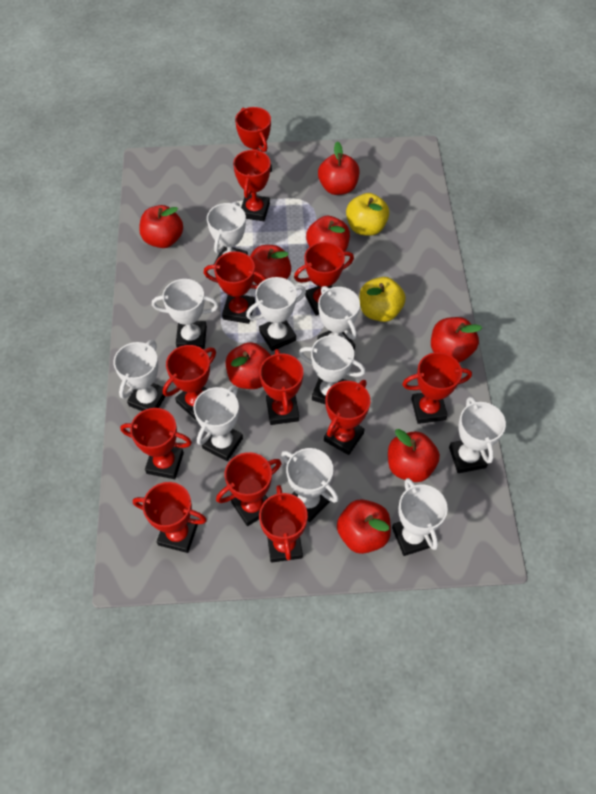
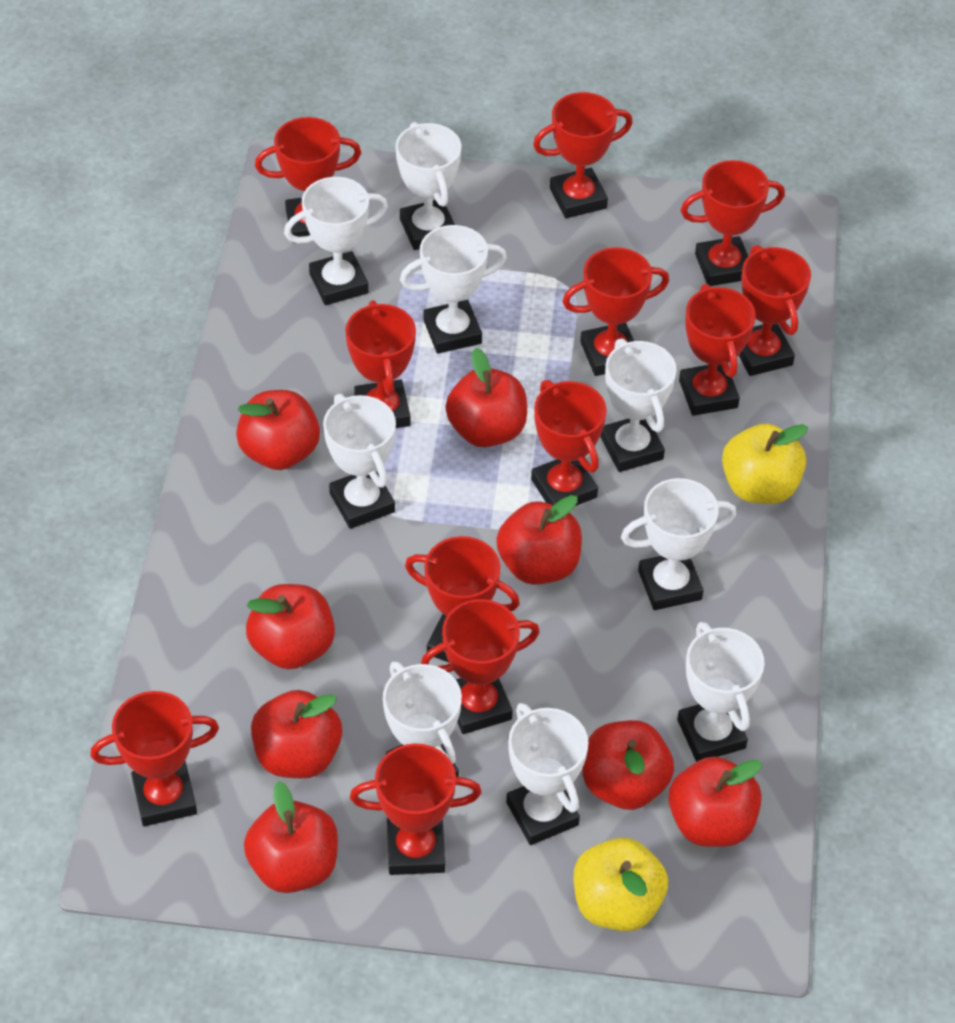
white trophy: 10 -> 9

